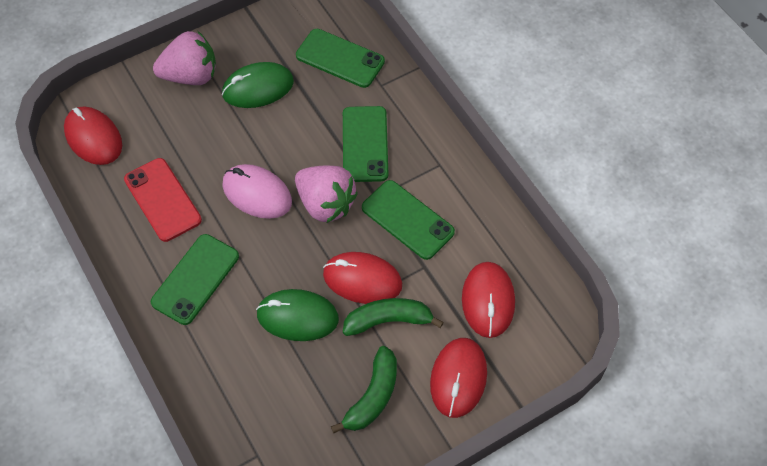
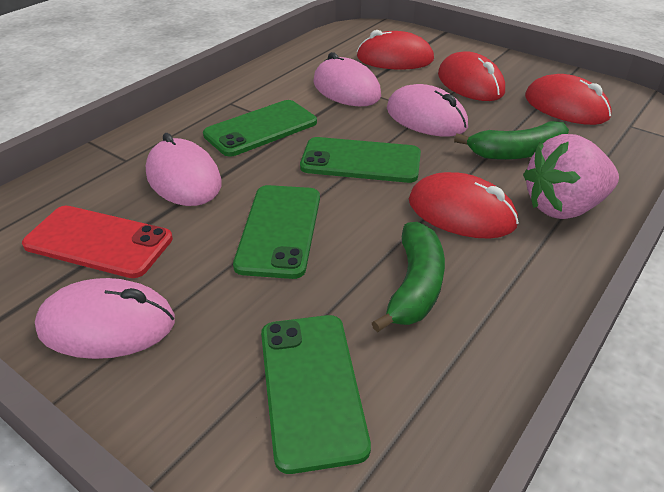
green mouse: 2 -> 0
pink mouse: 1 -> 4
pink strawberry: 2 -> 1

